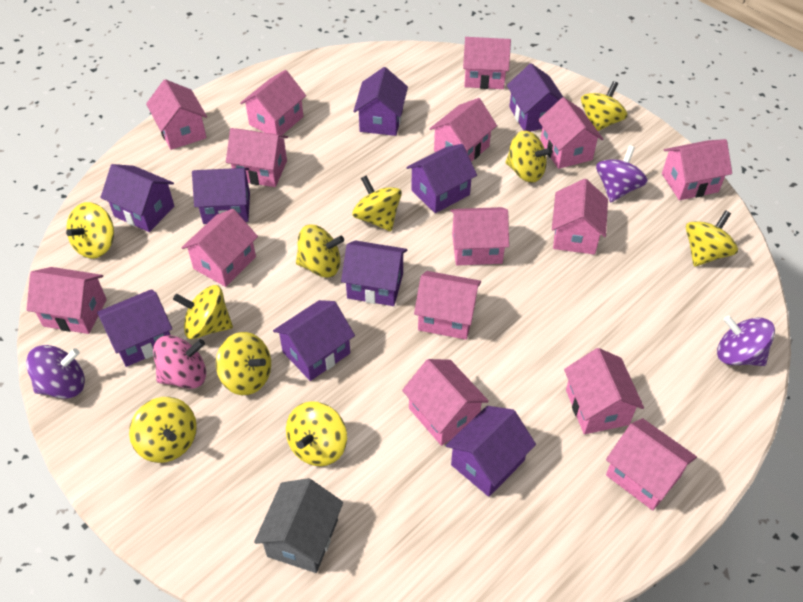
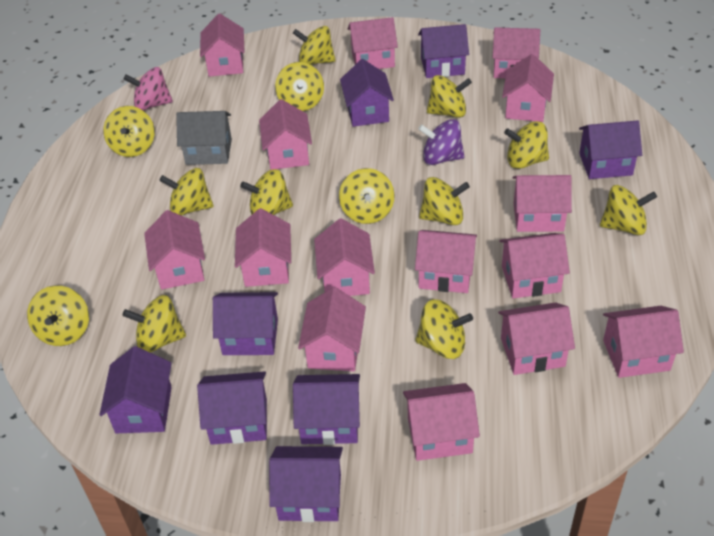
purple house: 9 -> 8
purple spinning top: 3 -> 1
yellow spinning top: 10 -> 13

